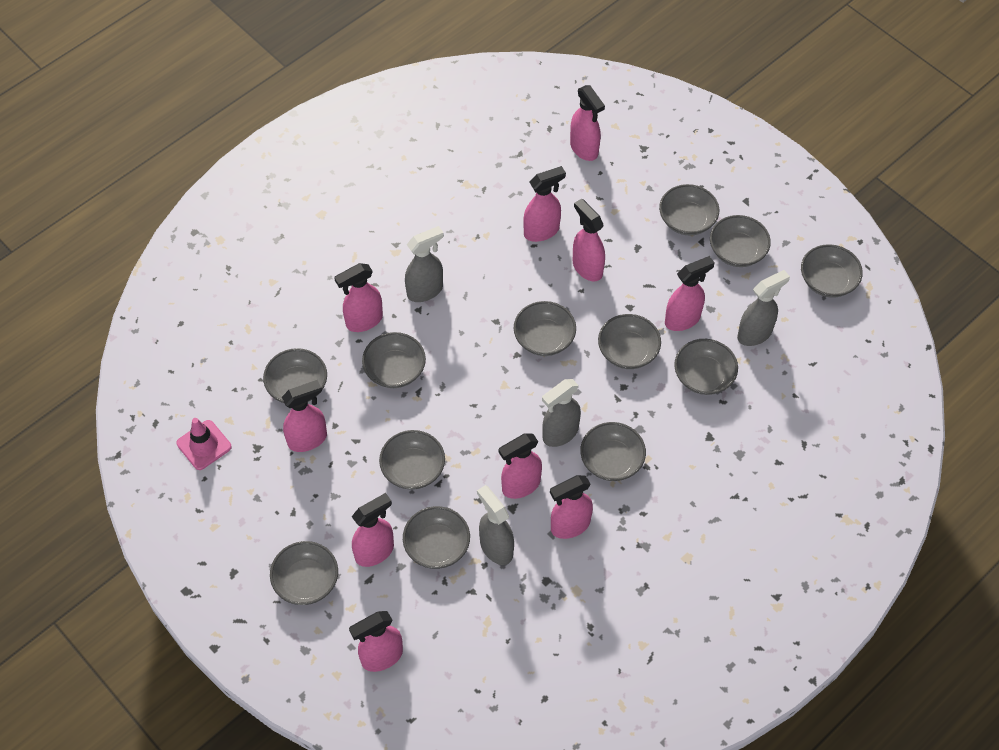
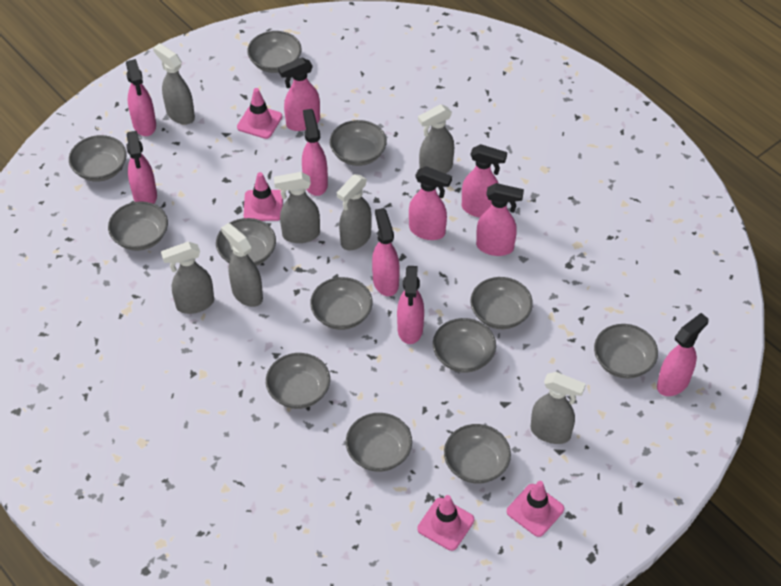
grey spray bottle: 4 -> 7
pink traffic cone: 1 -> 4

